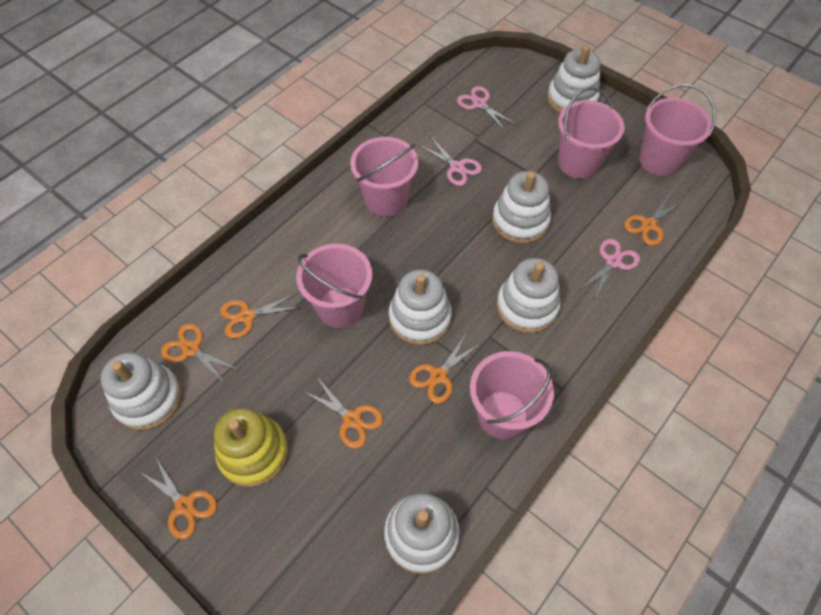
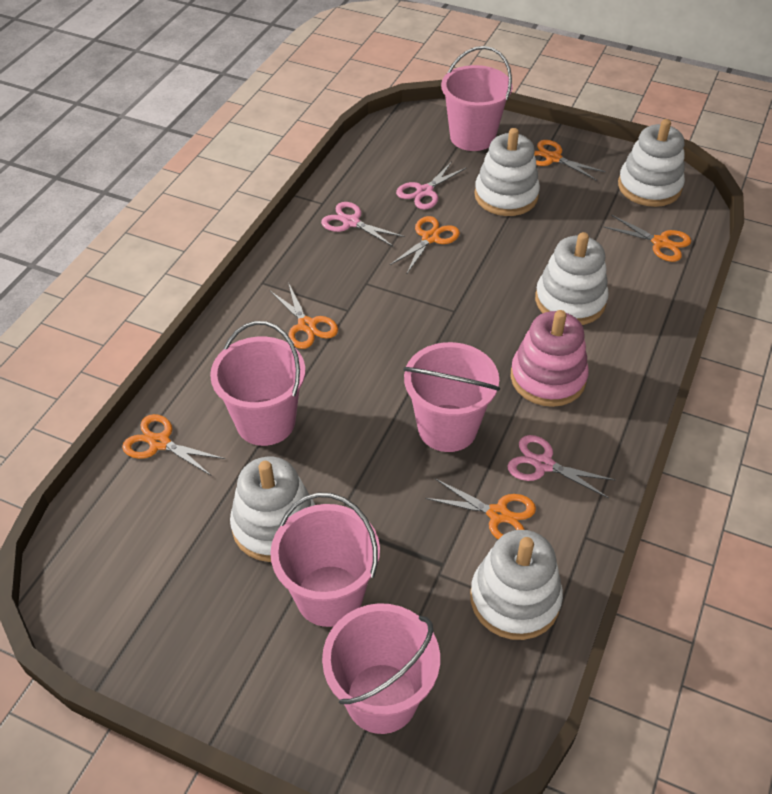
pink stacking toy: 0 -> 1
white stacking toy: 6 -> 5
yellow stacking toy: 1 -> 0

